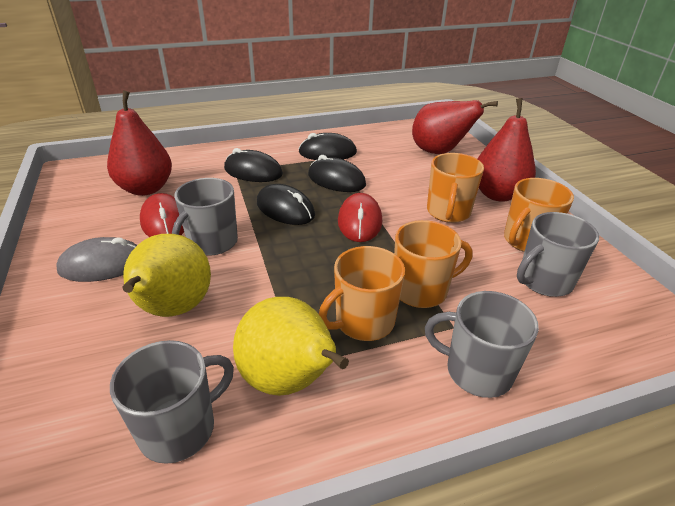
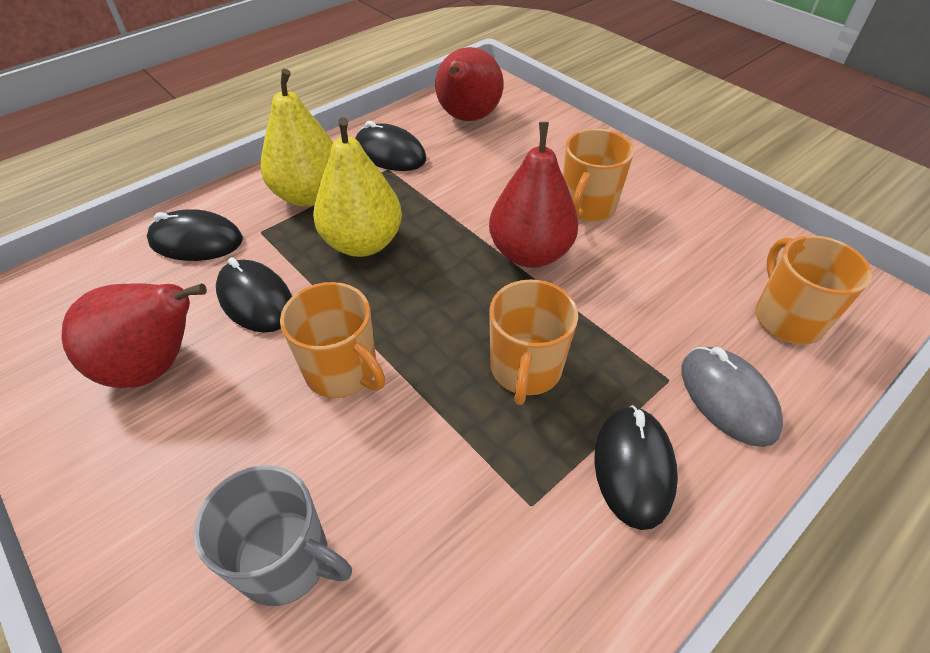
grey mug: 4 -> 1
red mouse: 2 -> 0

